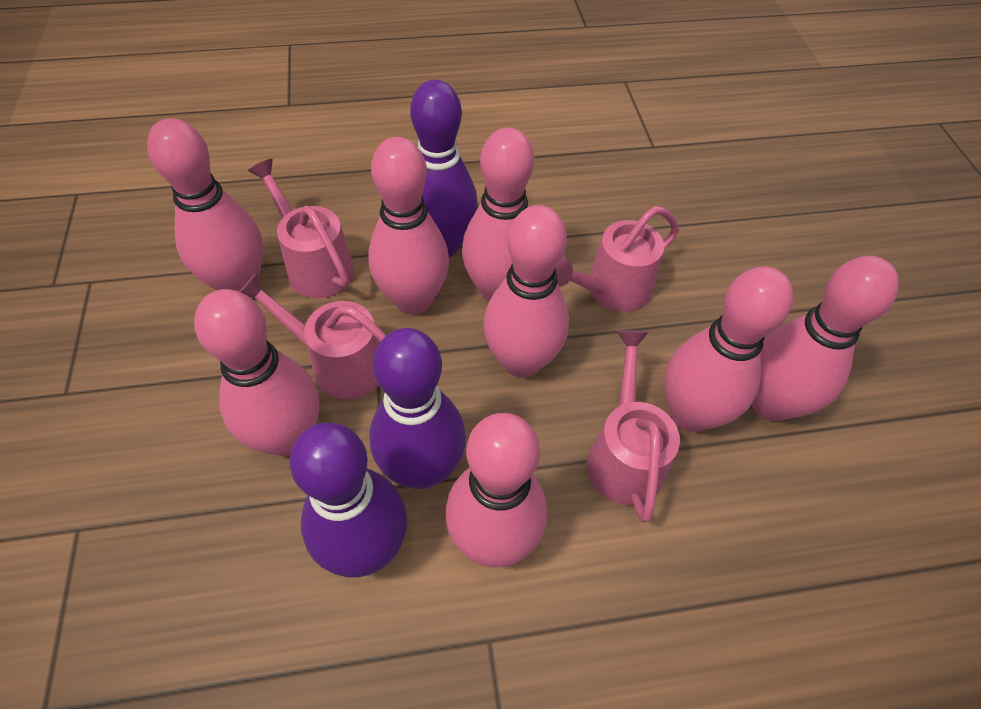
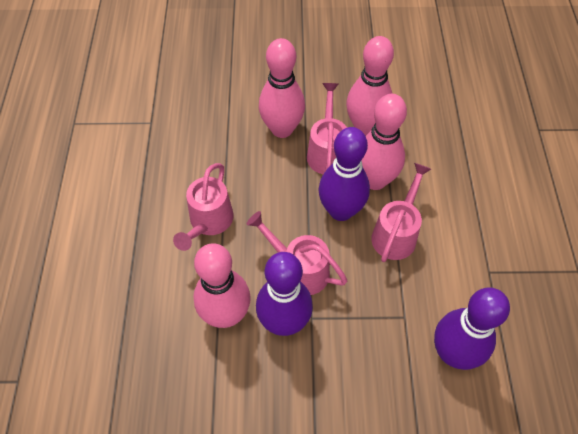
pink bowling pin: 8 -> 4

